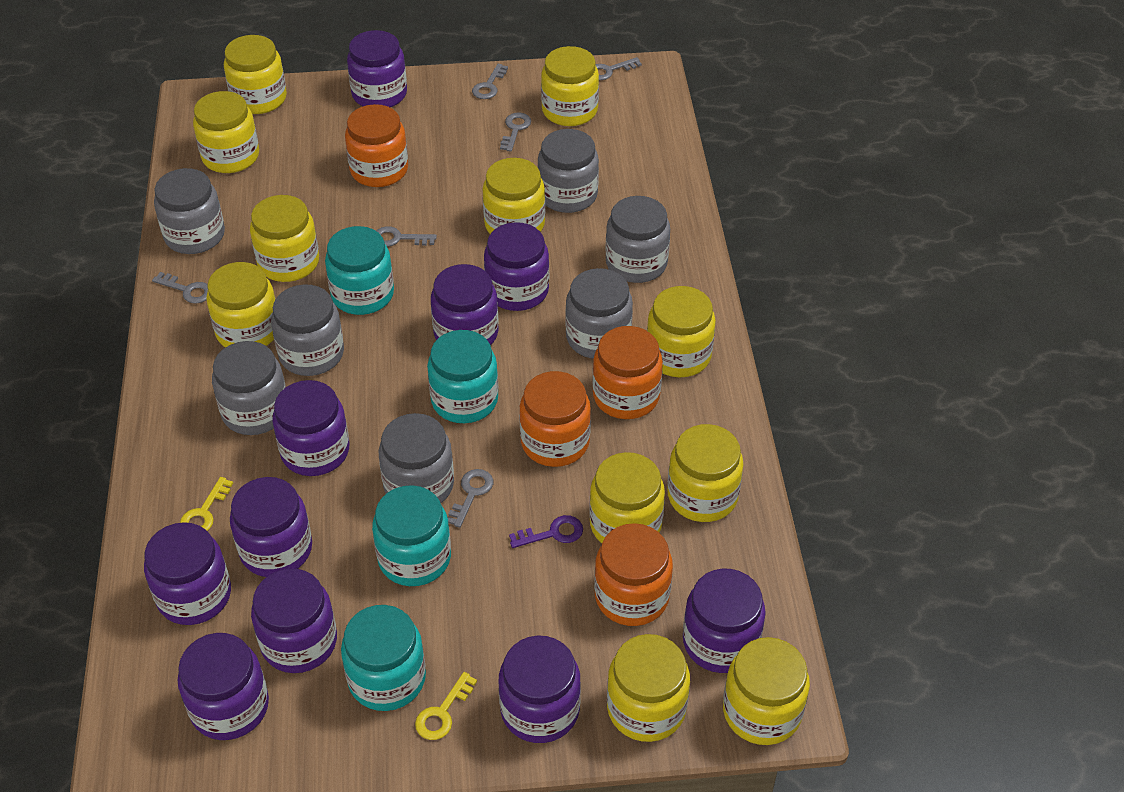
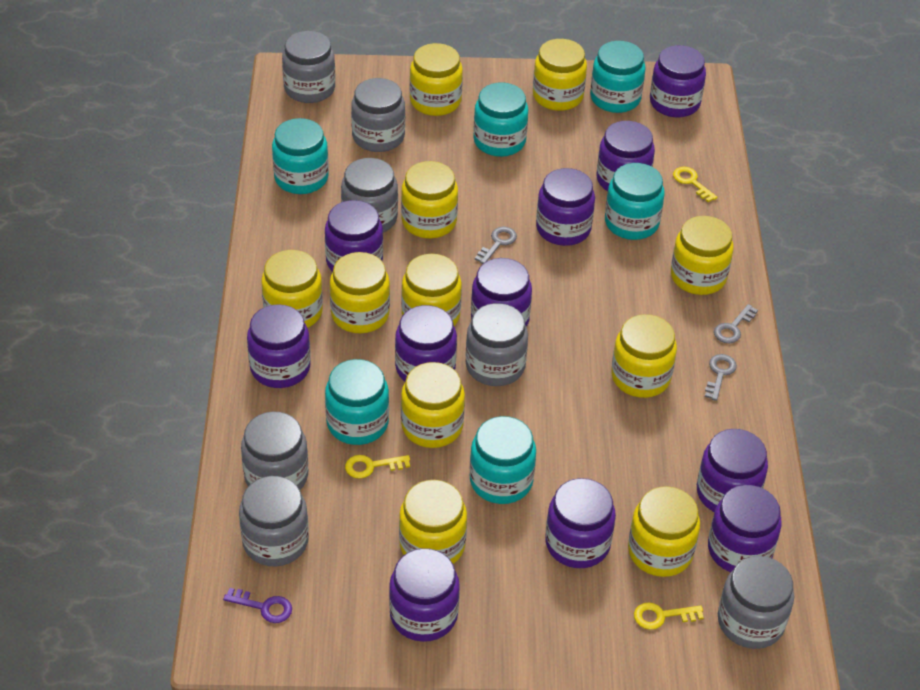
grey key: 6 -> 3
orange jar: 4 -> 0
purple jar: 10 -> 11
turquoise jar: 4 -> 6
yellow key: 2 -> 3

